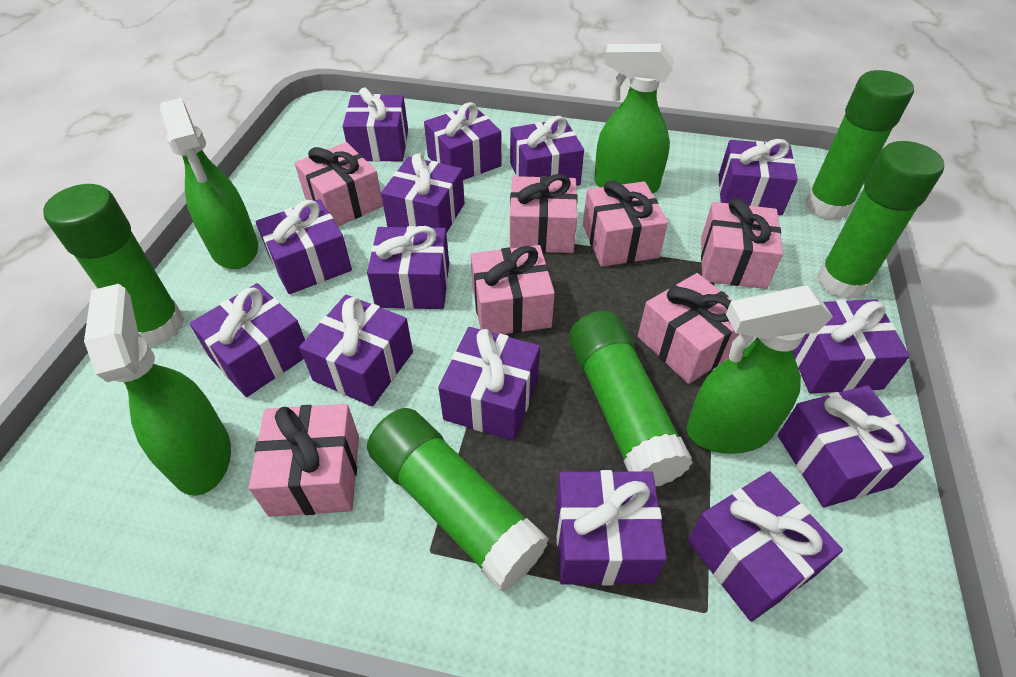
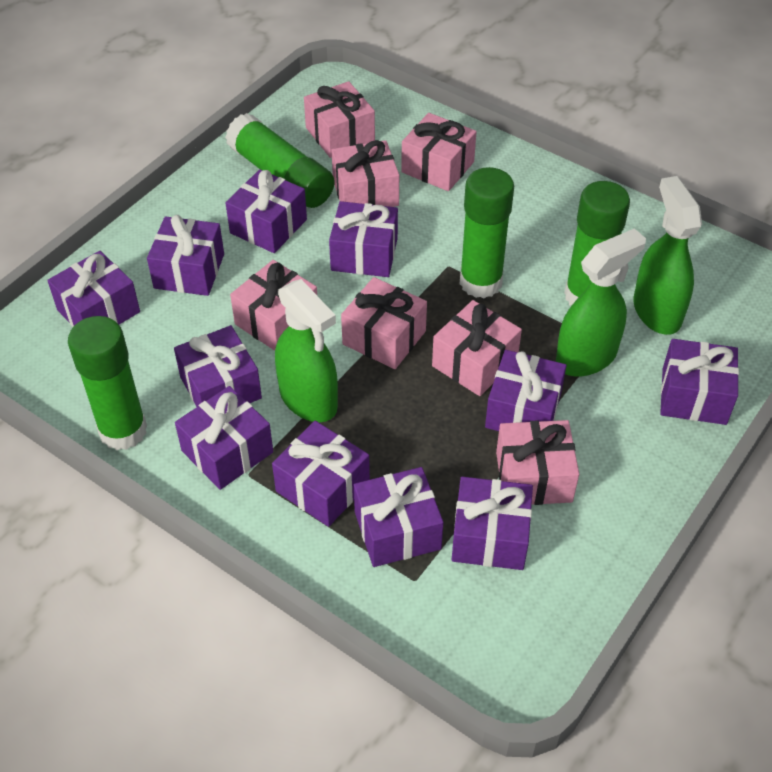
green glue stick: 5 -> 4
green spray bottle: 4 -> 3
purple gift: 14 -> 11

